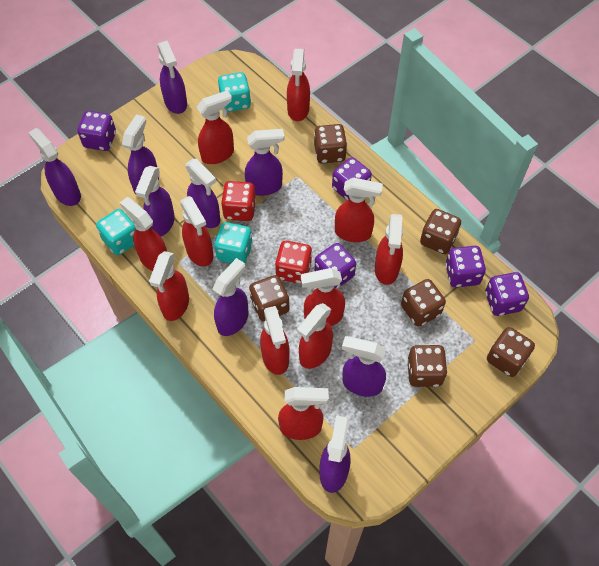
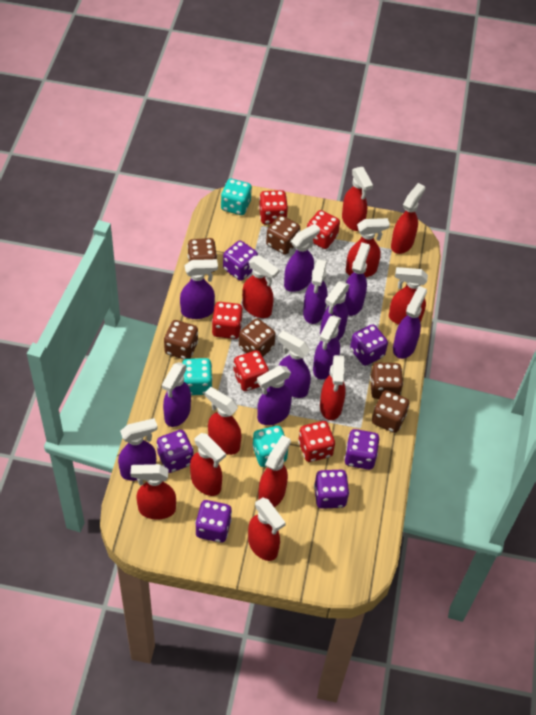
purple dice: 5 -> 6
purple spray bottle: 9 -> 11
red dice: 2 -> 5

